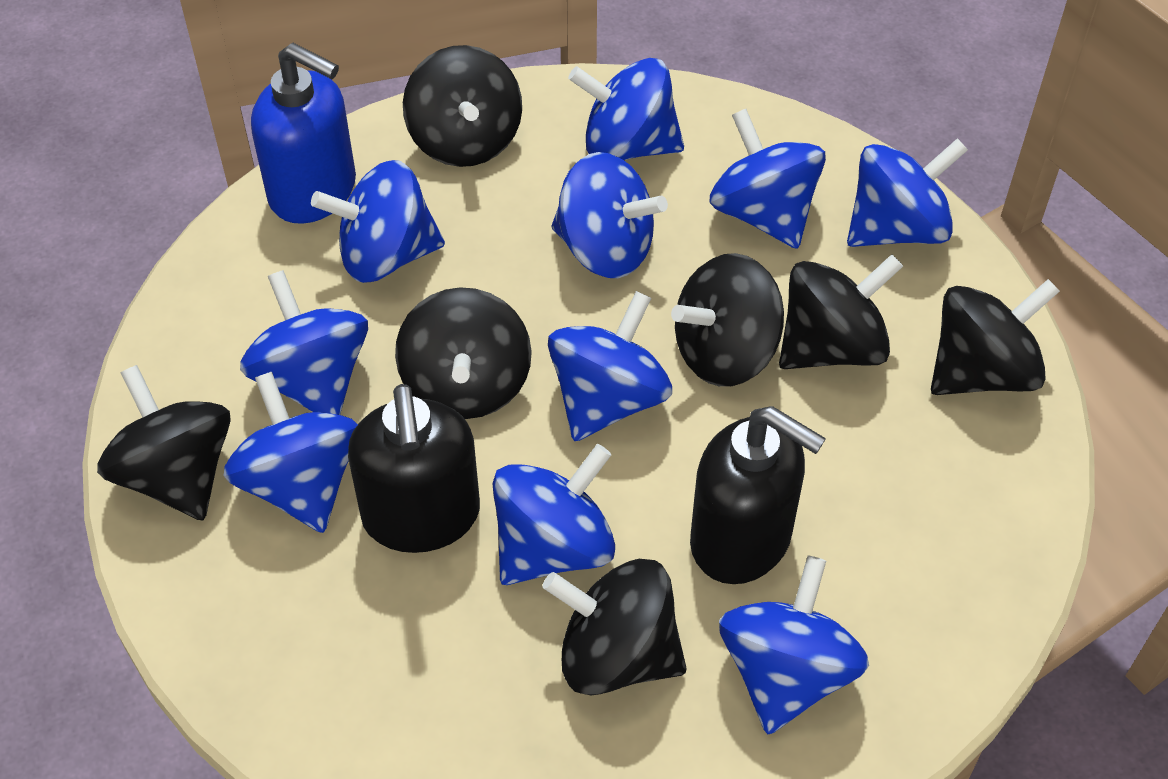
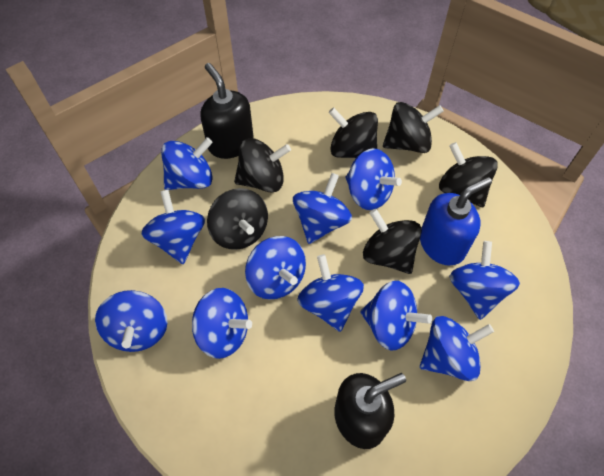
black spinning top: 7 -> 6
blue spinning top: 10 -> 11

